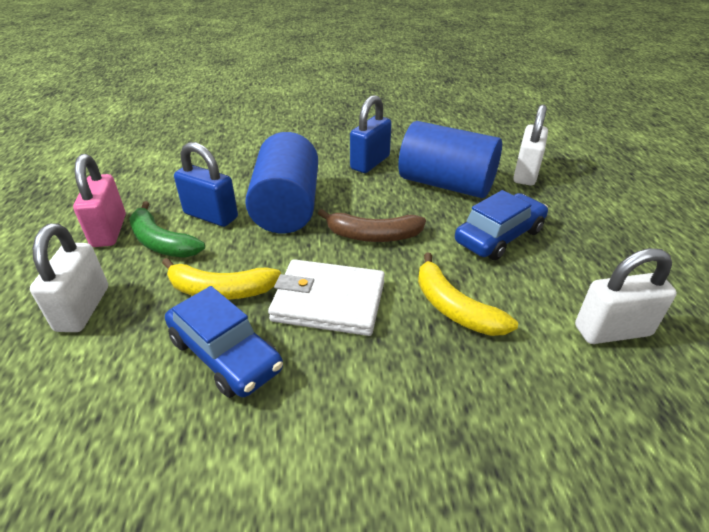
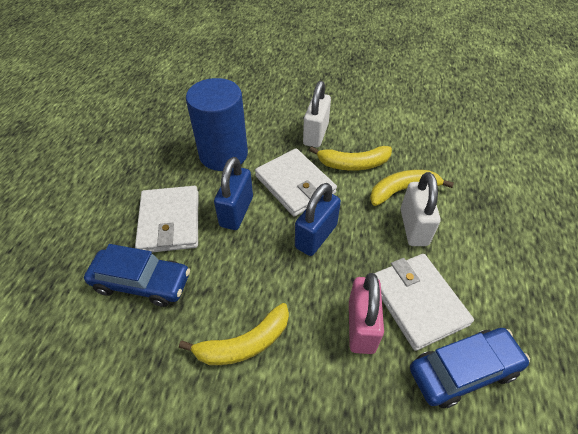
blue cylinder: 2 -> 1
brown banana: 1 -> 0
green banana: 1 -> 0
white padlock: 3 -> 2
white wallet: 1 -> 3
yellow banana: 2 -> 3

